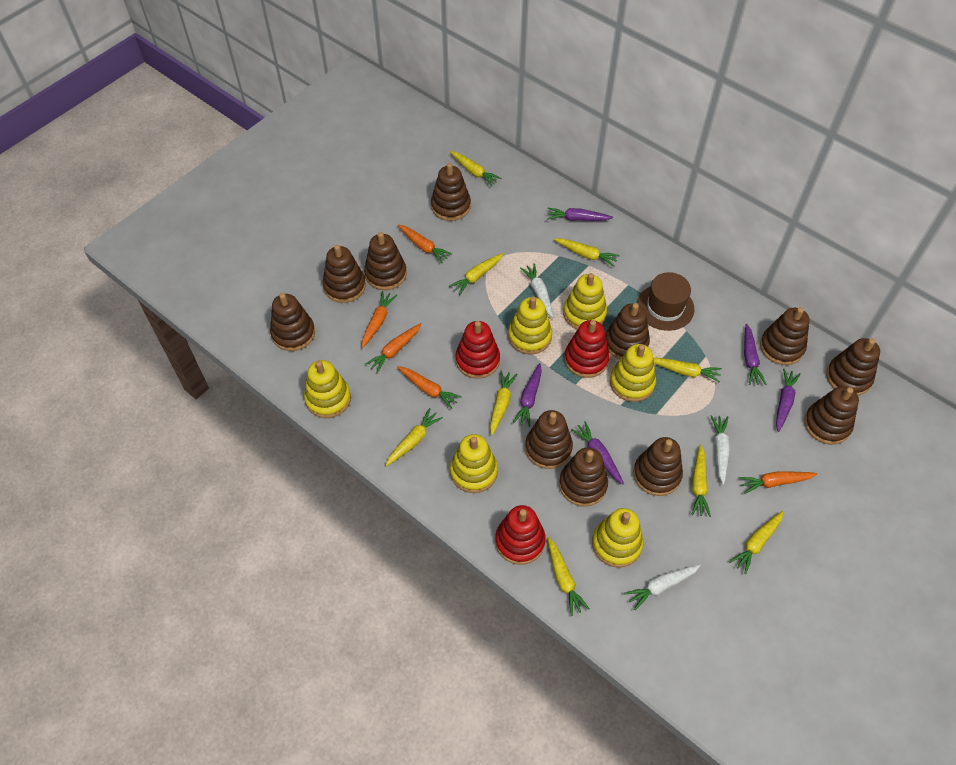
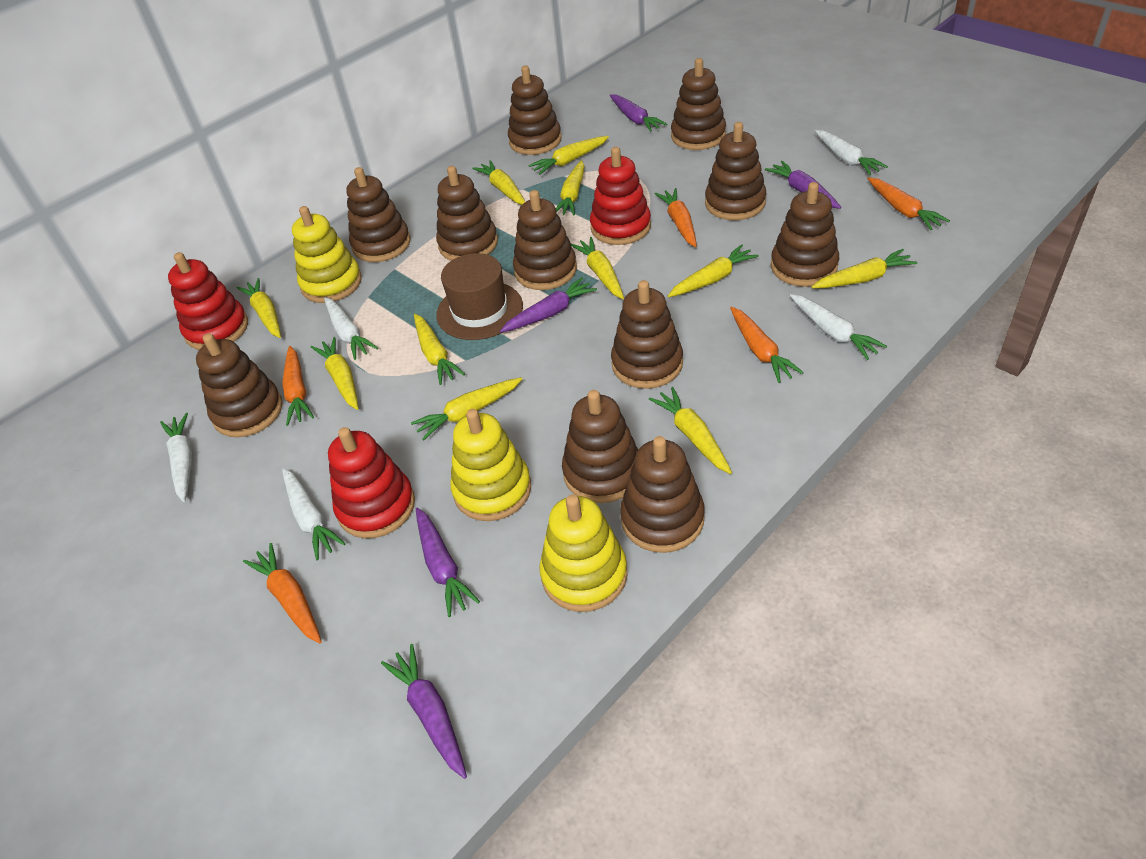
white carrot: 3 -> 5
yellow carrot: 9 -> 11
yellow stacking toy: 6 -> 3

